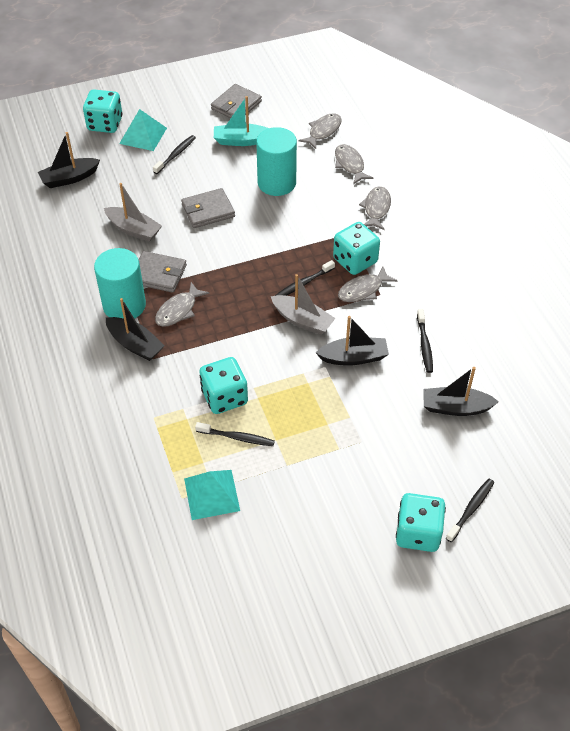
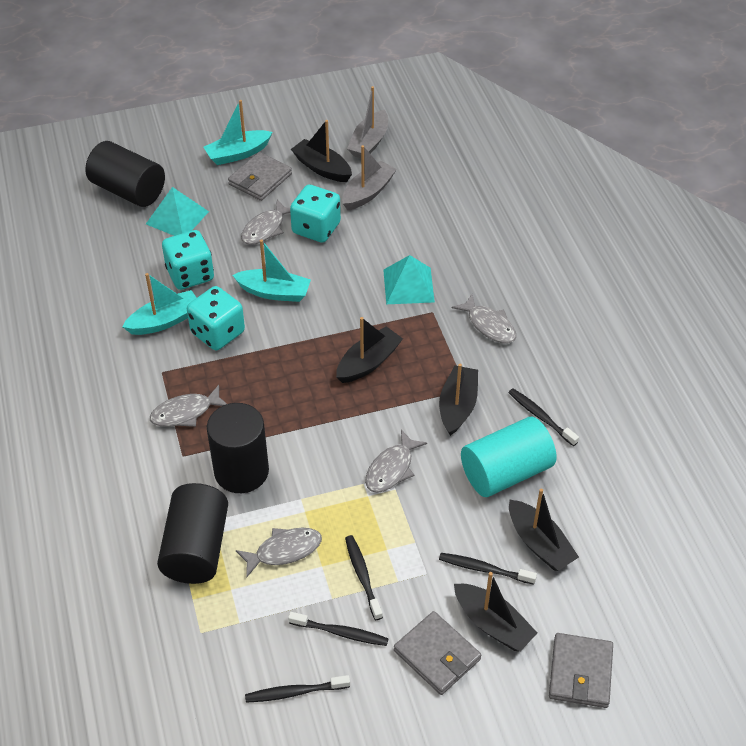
black boat: 4 -> 5
black cylinder: 0 -> 3
turquoise boat: 1 -> 3
turquoise cylinder: 2 -> 1
turquoise dice: 4 -> 3

